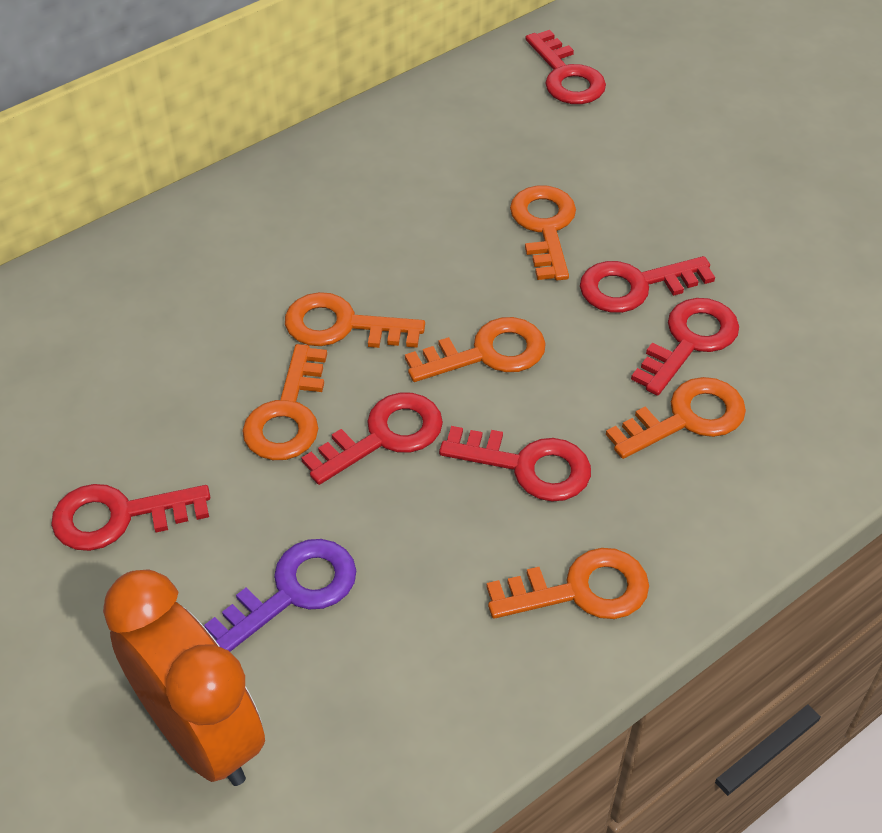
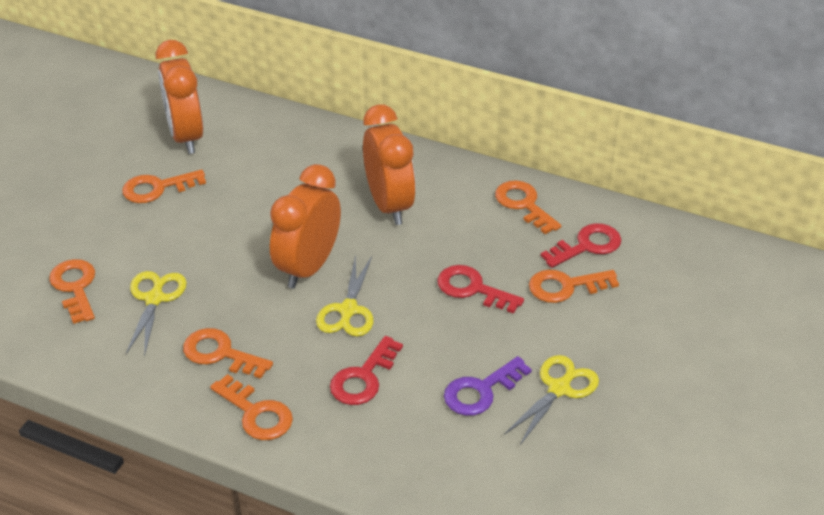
orange clock: 1 -> 3
red key: 6 -> 3
yellow scissors: 0 -> 3

